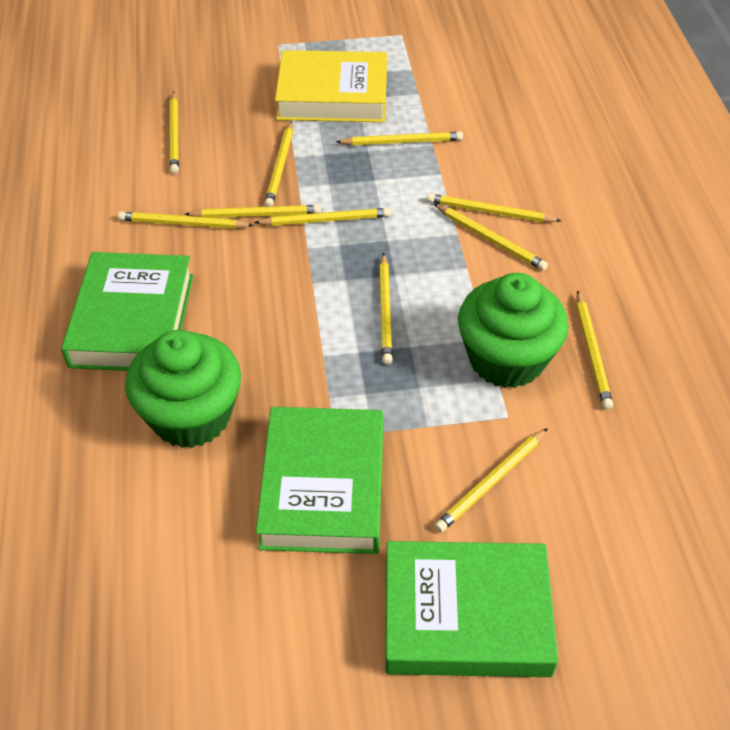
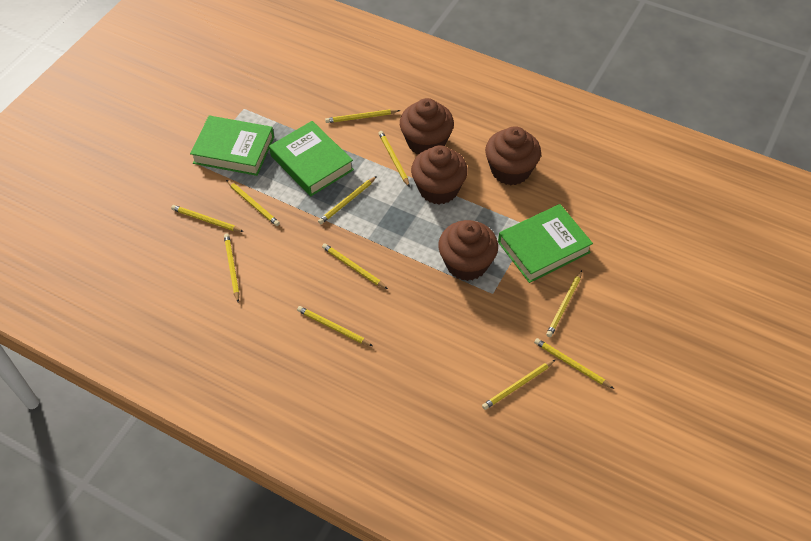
brown cupcake: 0 -> 4
green cupcake: 2 -> 0
yellow book: 1 -> 0

